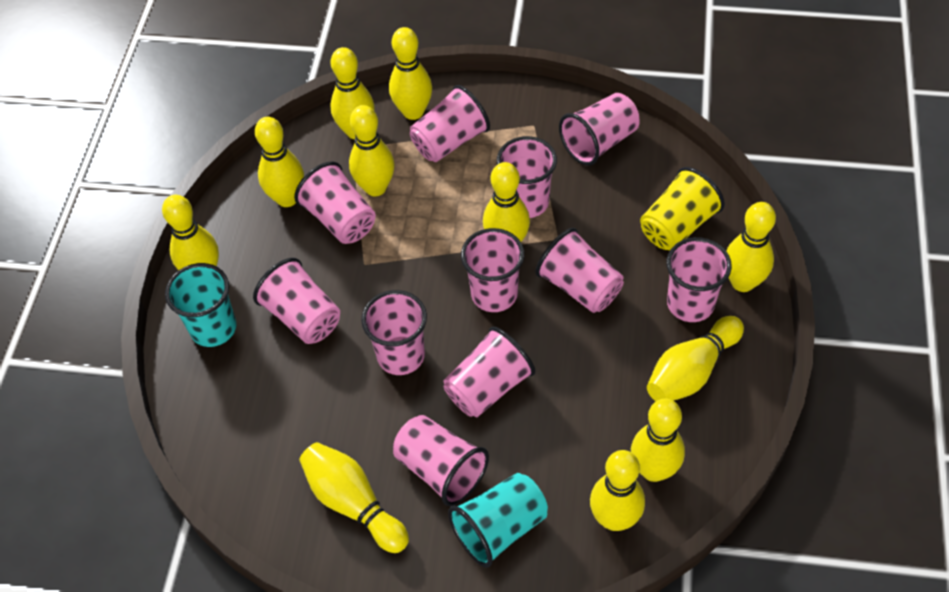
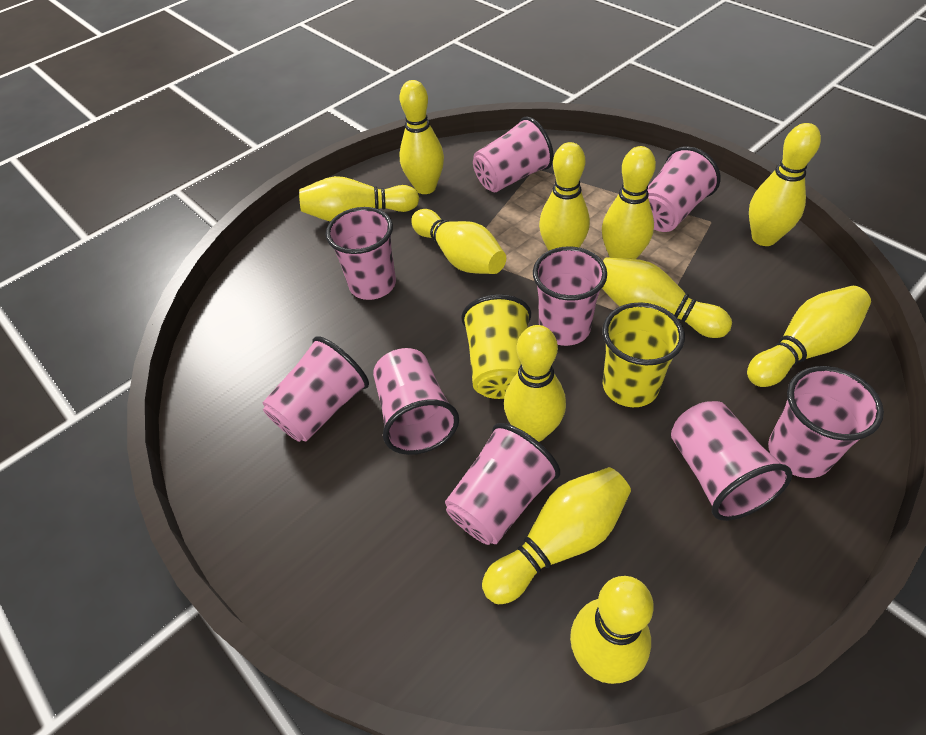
pink cup: 11 -> 9
turquoise cup: 2 -> 0
yellow cup: 1 -> 2

